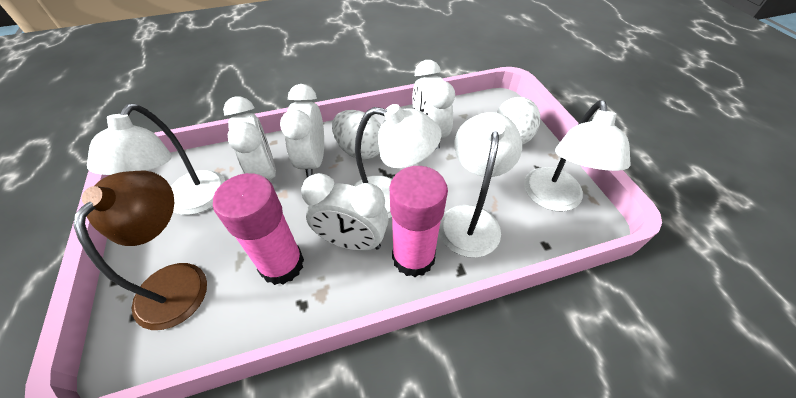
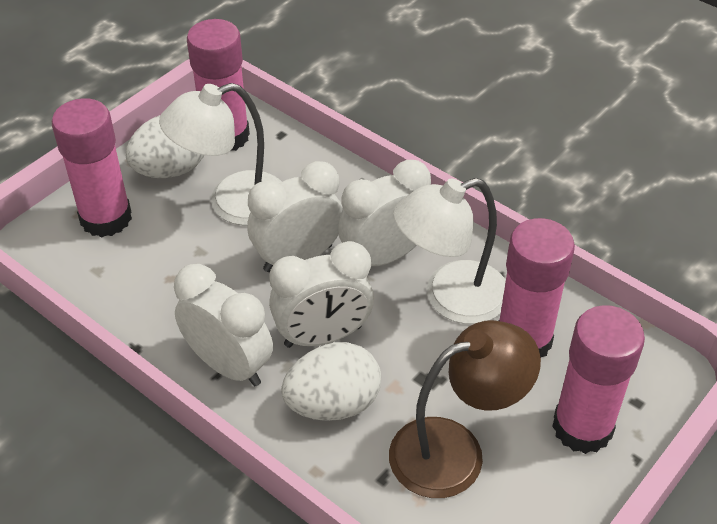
pink glue stick: 2 -> 4
white lamp: 4 -> 2

